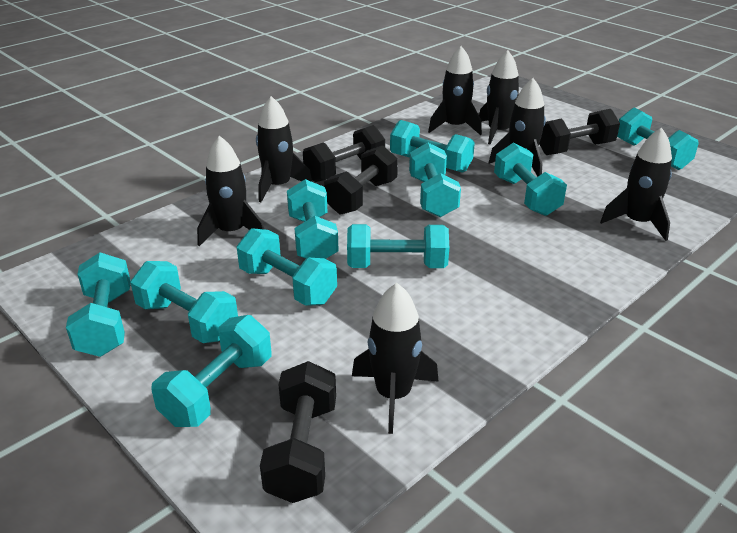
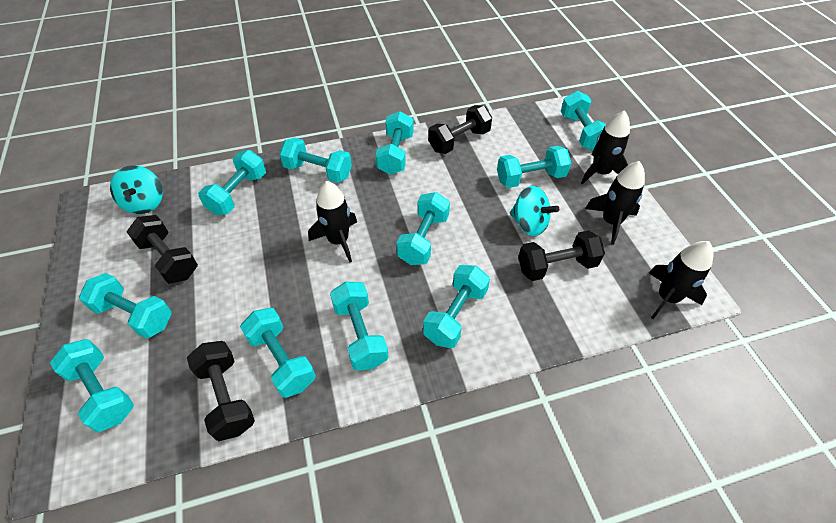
black rocket: 7 -> 4
turquoise dumbbell: 10 -> 11
turquoise spinning top: 0 -> 2

